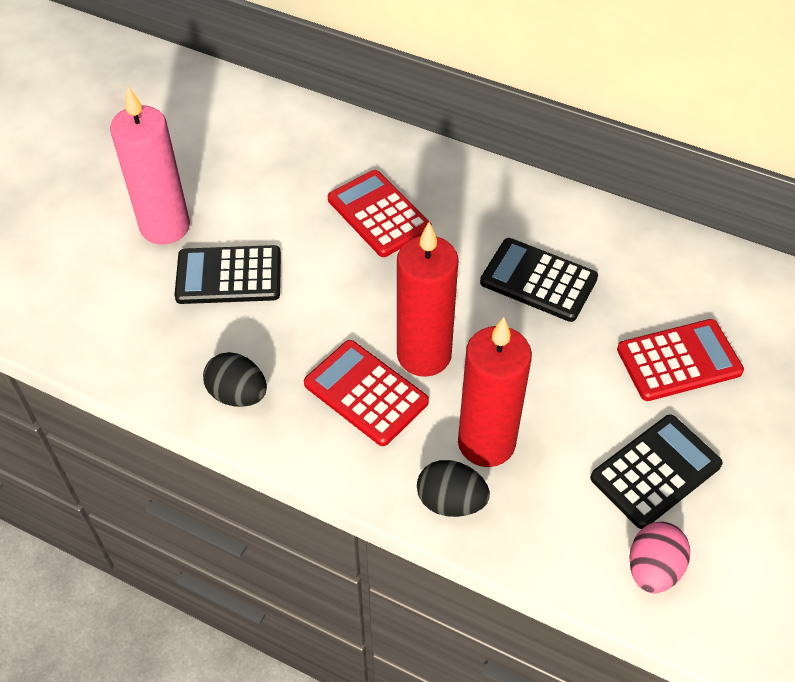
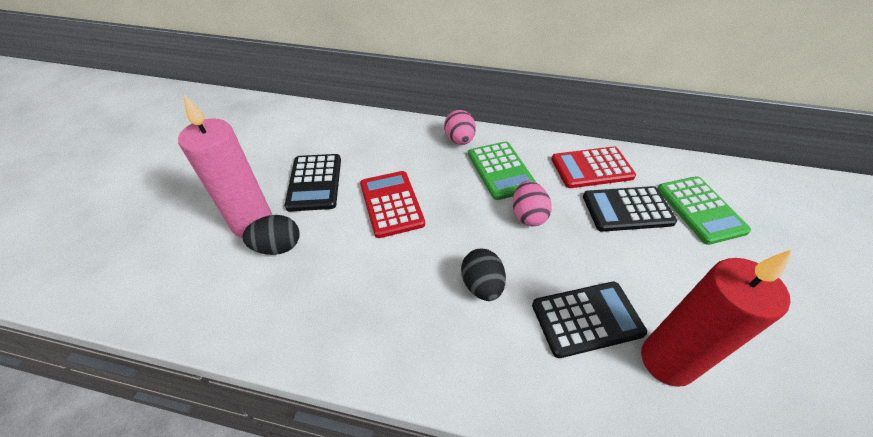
green calculator: 0 -> 2
pink egg: 1 -> 2
red calculator: 3 -> 2
red candle: 2 -> 1

